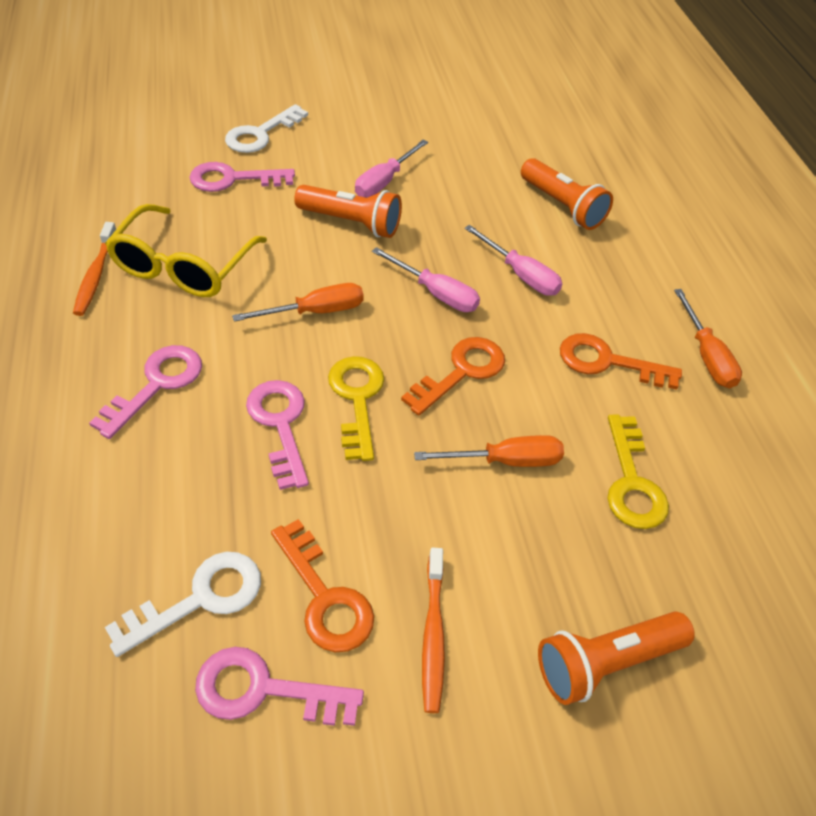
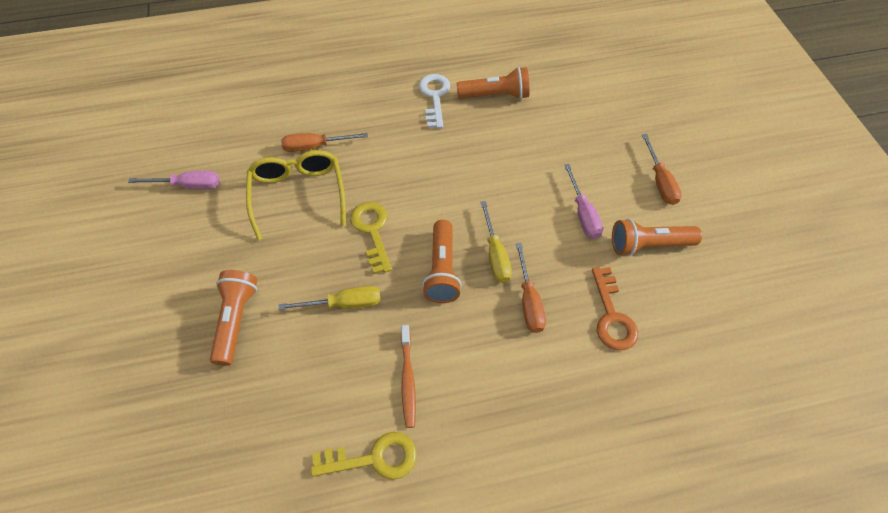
orange flashlight: 3 -> 4
orange key: 3 -> 1
orange toothbrush: 2 -> 1
pink key: 4 -> 0
pink screwdriver: 3 -> 2
white key: 2 -> 1
yellow screwdriver: 0 -> 2

